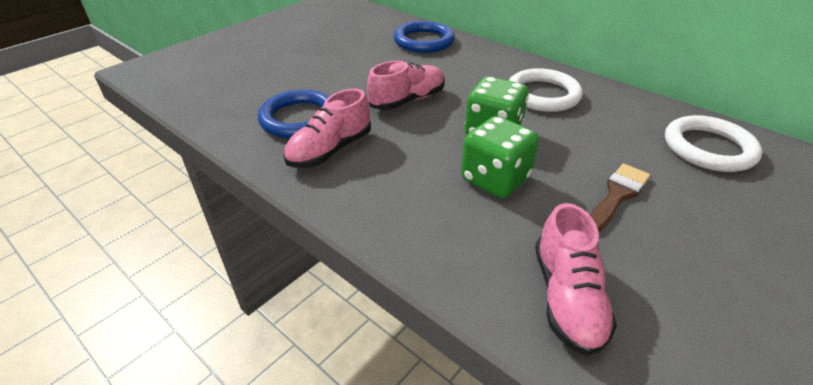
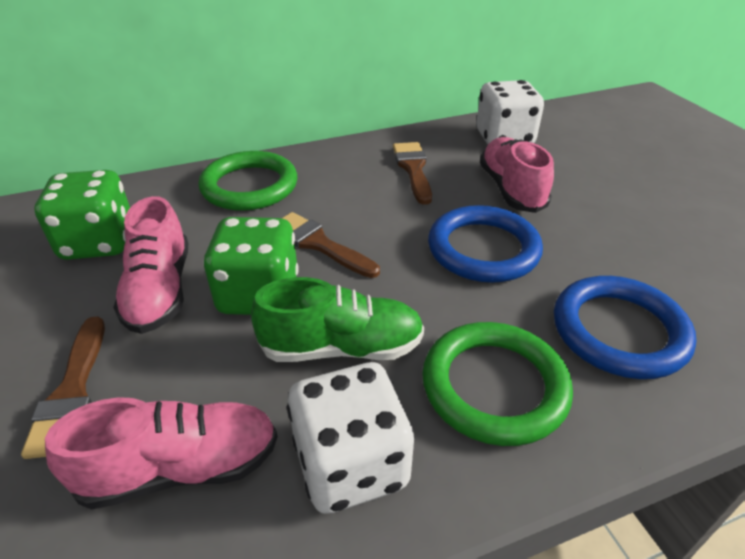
brown brush: 1 -> 3
green ring: 0 -> 2
green shoe: 0 -> 1
white dice: 0 -> 2
white ring: 2 -> 0

